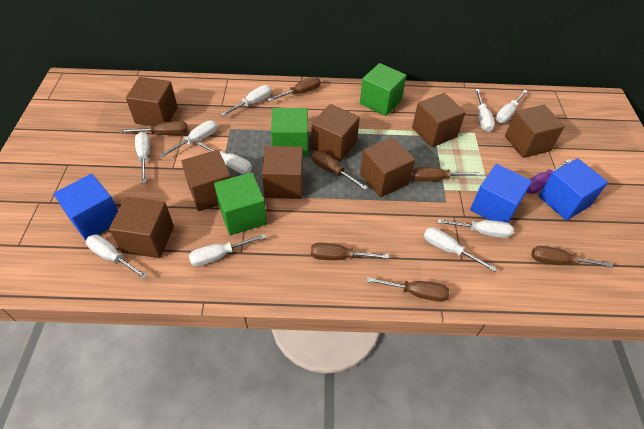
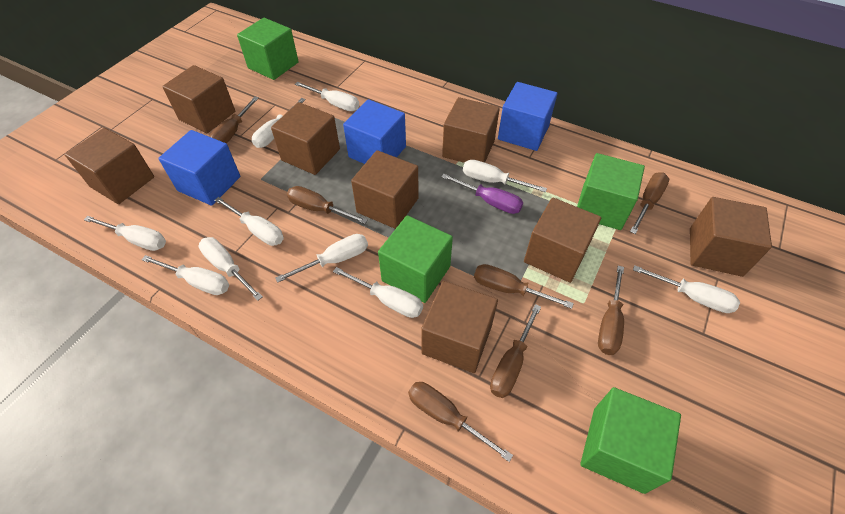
green cube: 3 -> 4

